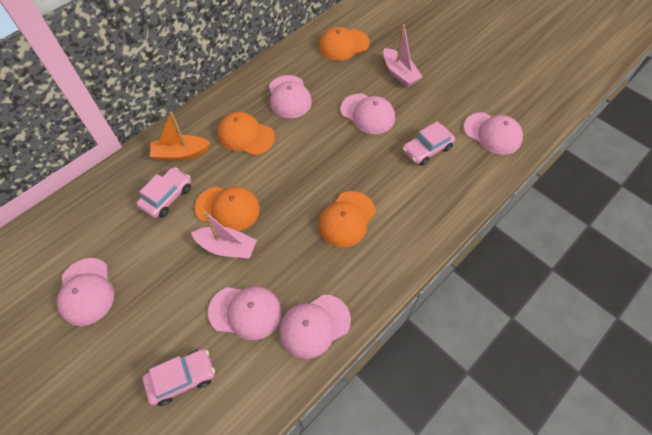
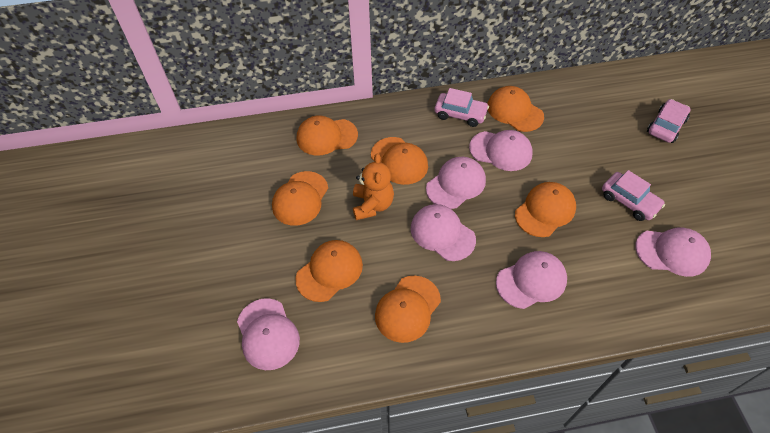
orange boat: 1 -> 0
orange cap: 4 -> 7
orange teddy bear: 0 -> 1
pink boat: 2 -> 0

